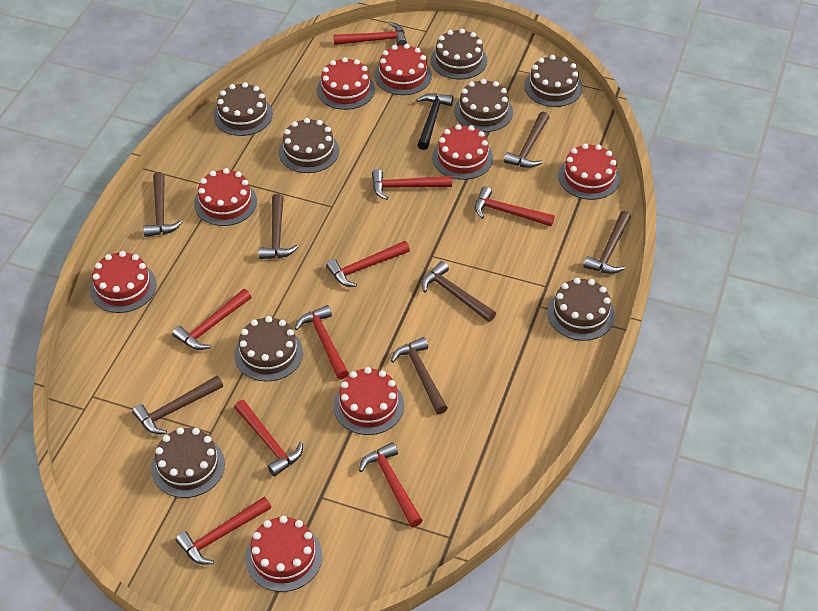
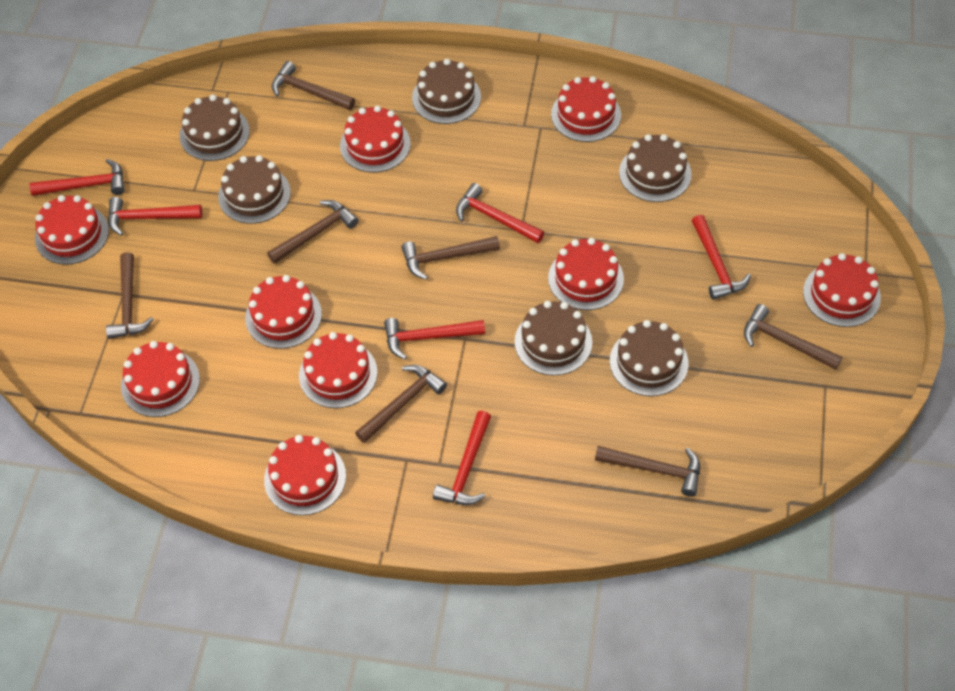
black hammer: 1 -> 0
brown cake: 8 -> 6
red cake: 8 -> 9
red hammer: 9 -> 6

